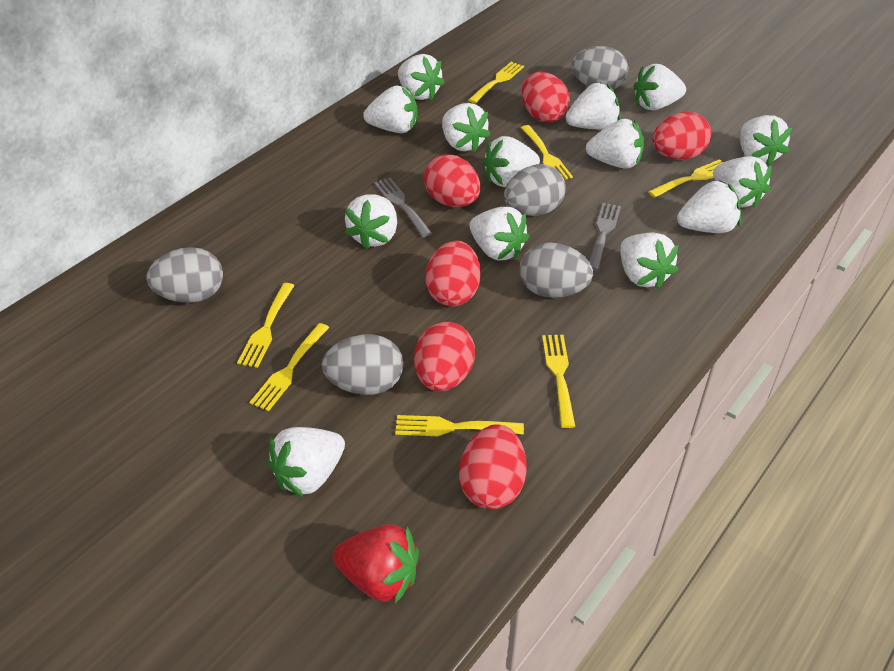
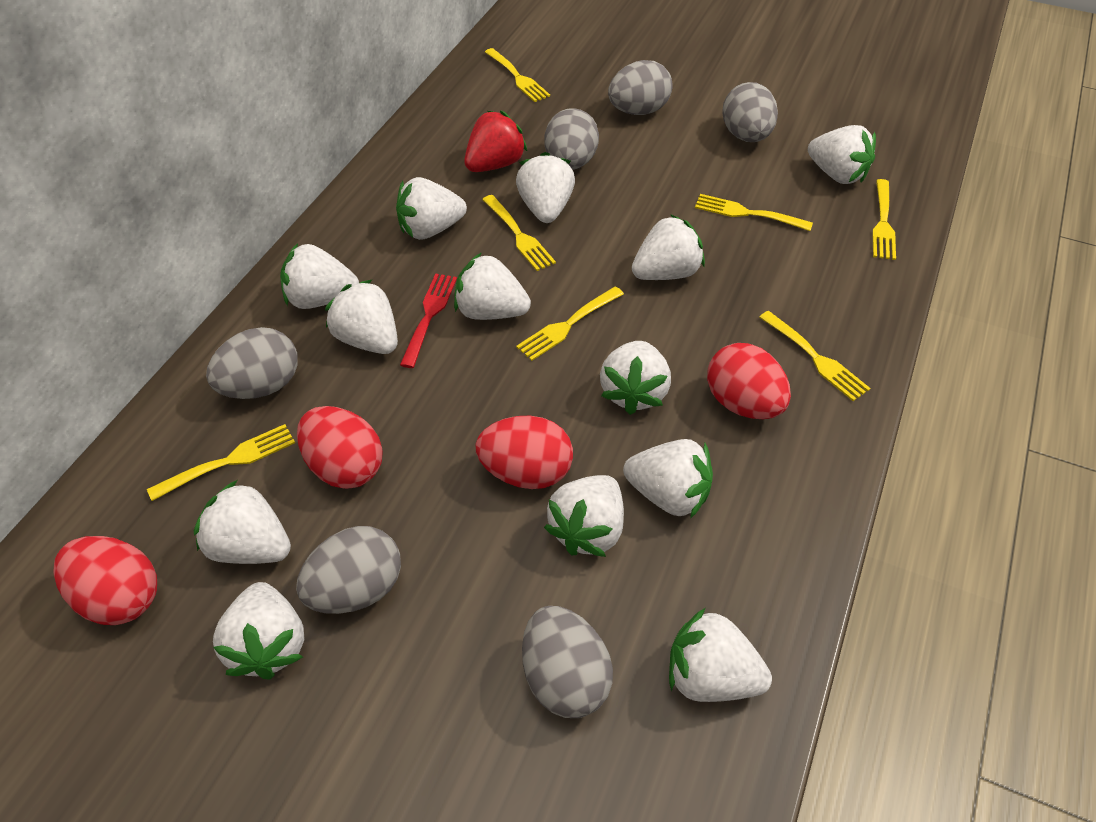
grey egg: 5 -> 6
grey fork: 2 -> 0
red egg: 6 -> 4
red fork: 0 -> 1
white strawberry: 14 -> 13

